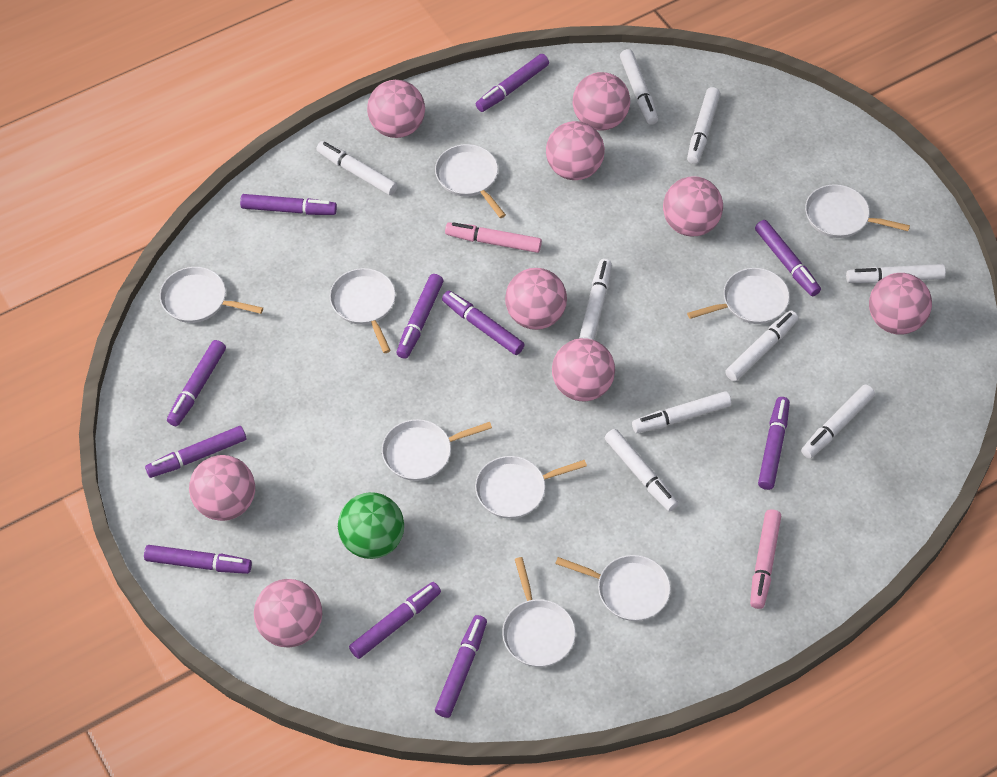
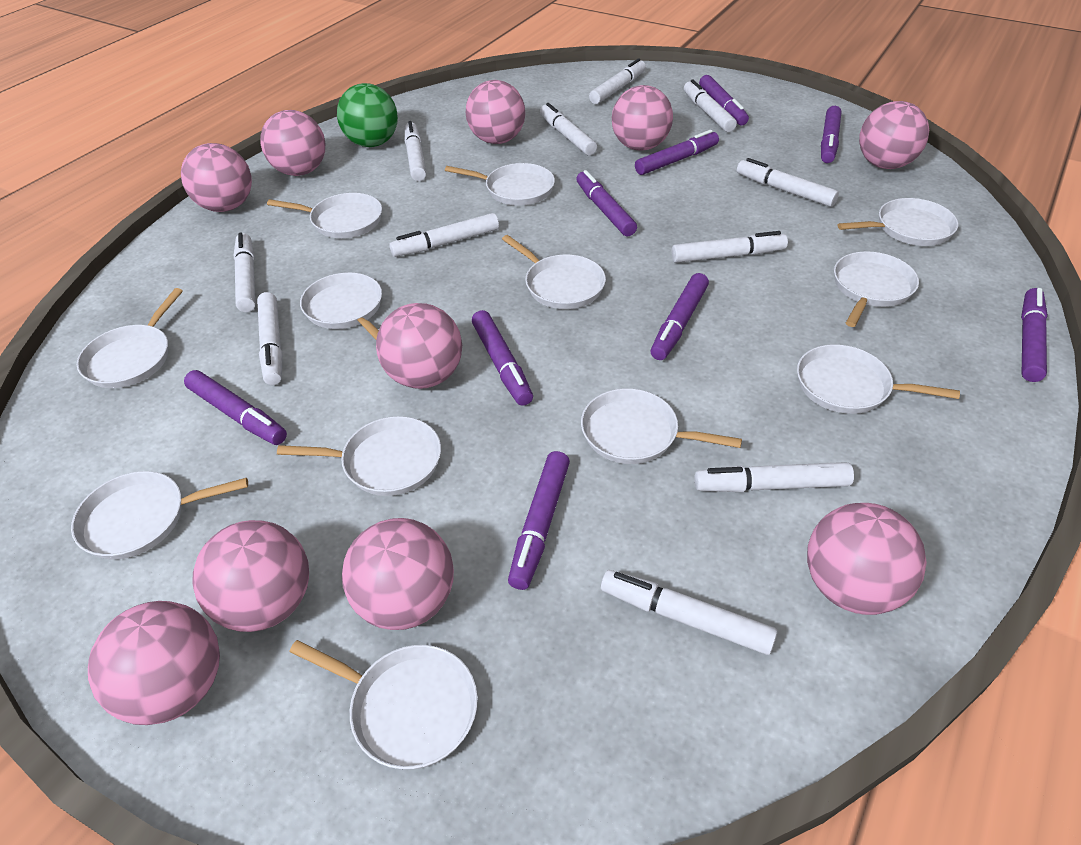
pink ball: 9 -> 10
pink marker: 2 -> 0
purple marker: 11 -> 9
white marker: 9 -> 11
white pan: 9 -> 12

